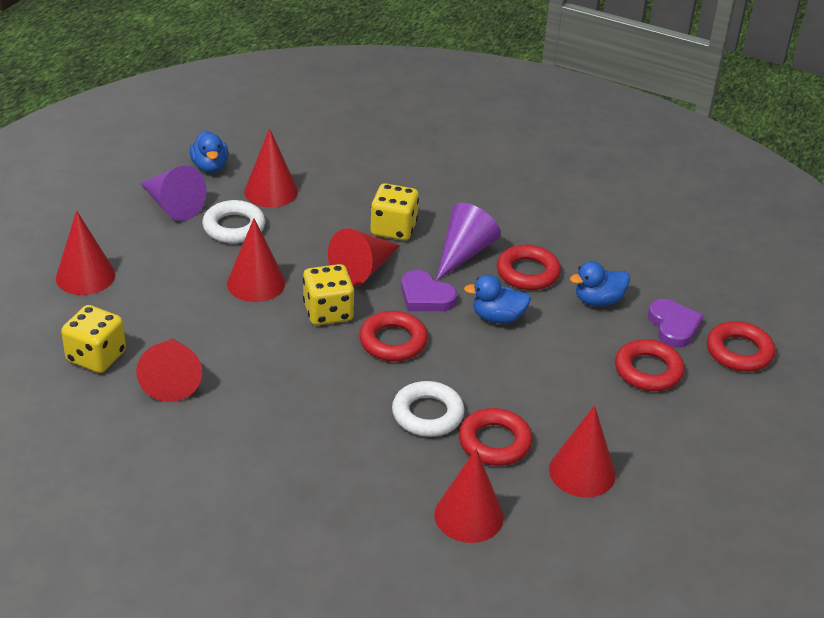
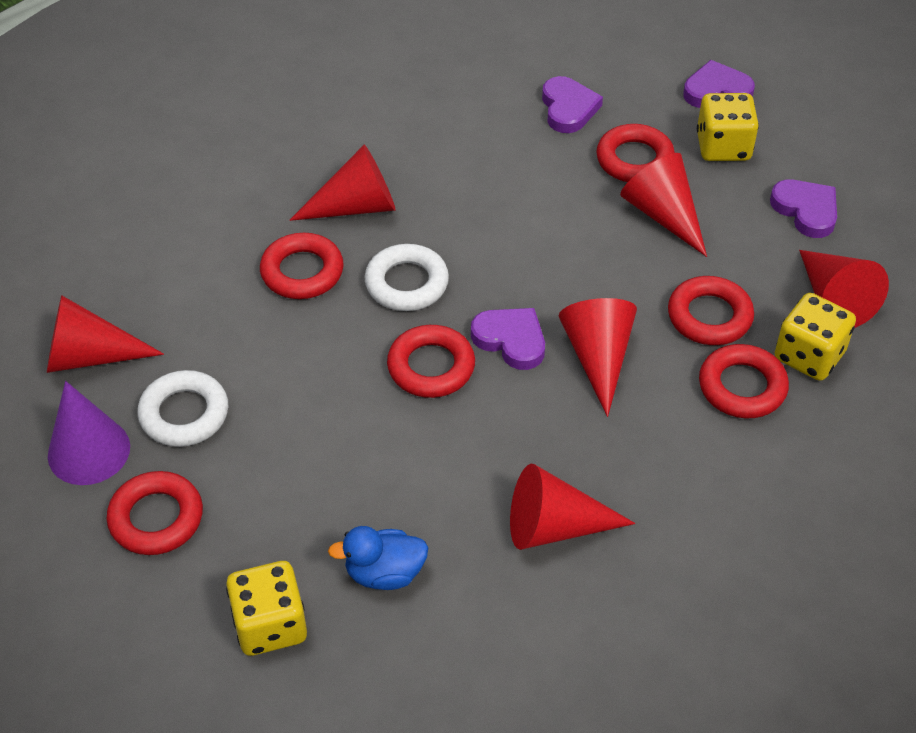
blue duck: 3 -> 1
purple cone: 2 -> 1
purple heart: 2 -> 4
red cone: 7 -> 6
red ring: 5 -> 6

